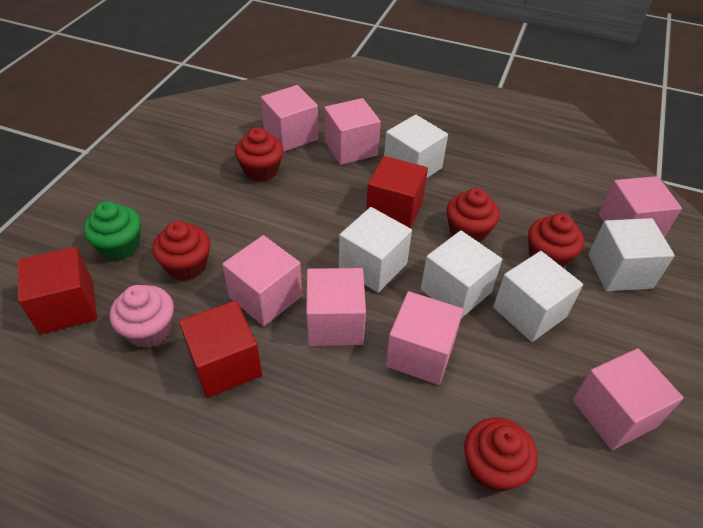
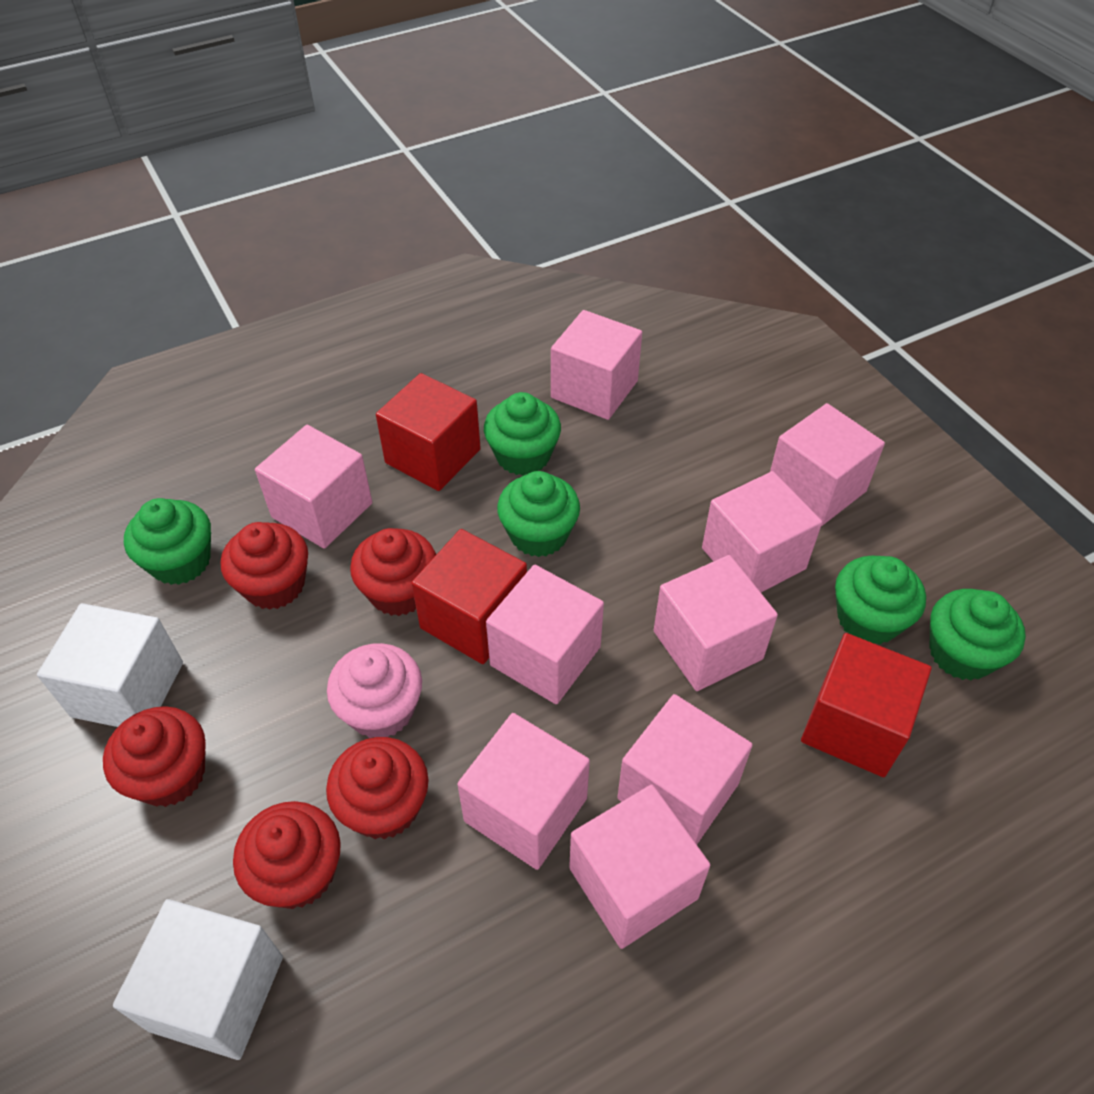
green cupcake: 1 -> 5
pink cube: 7 -> 9
white cube: 5 -> 2

